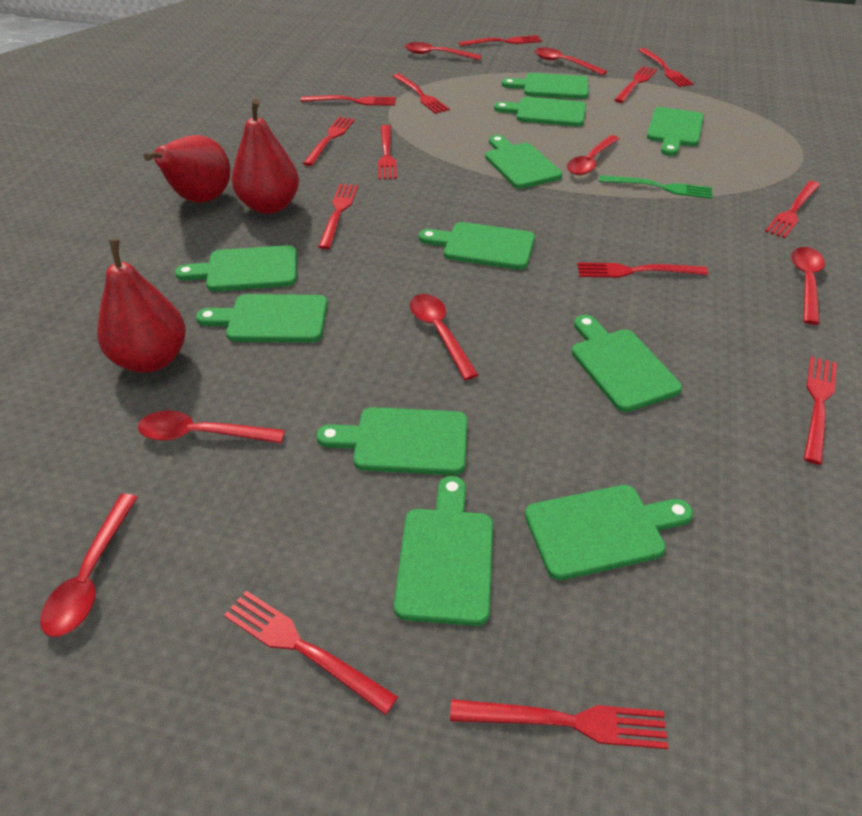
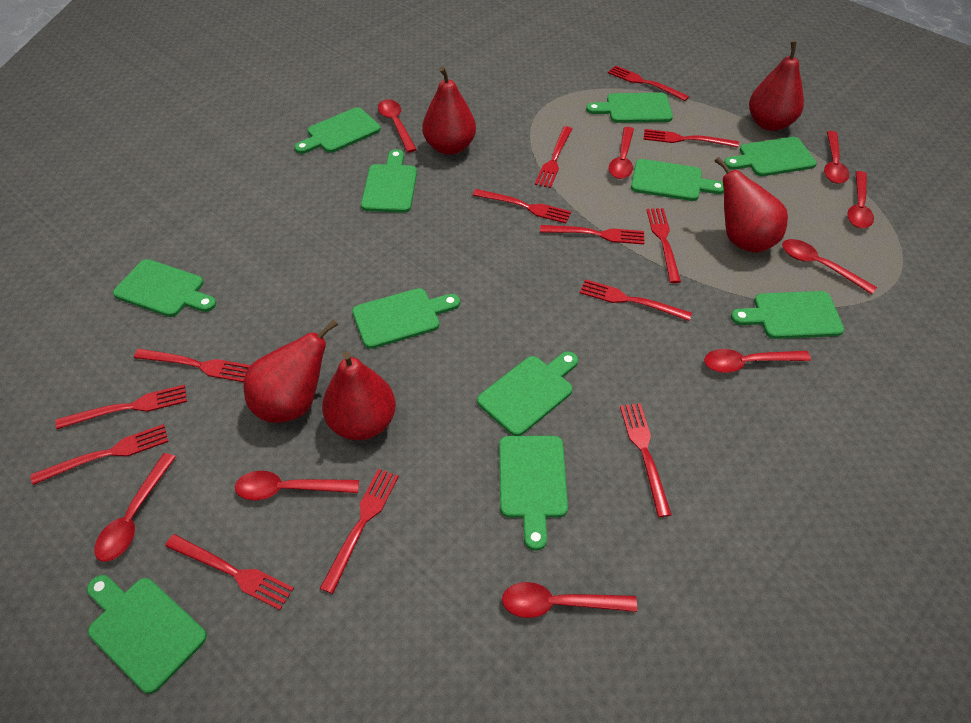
green fork: 1 -> 0
red pear: 3 -> 5
red spoon: 7 -> 9

